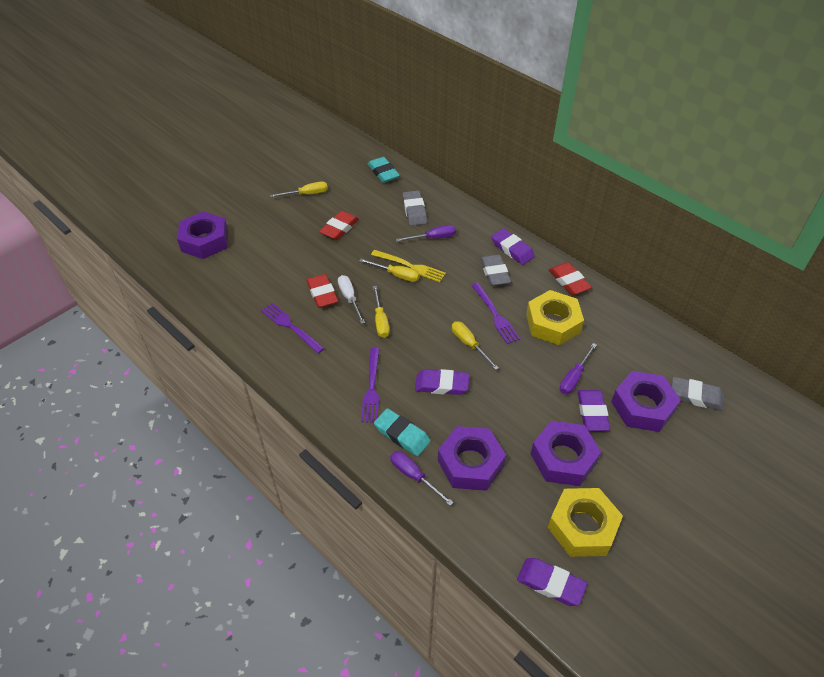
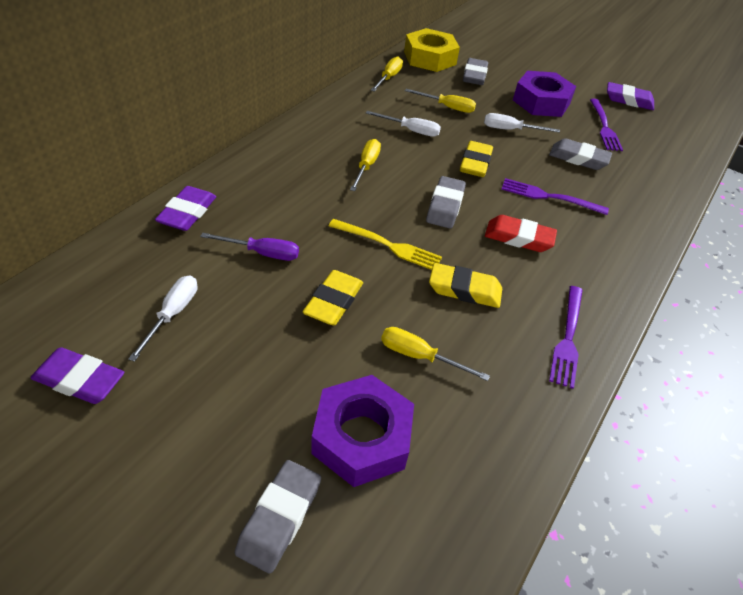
grey eraser: 3 -> 4
purple eraser: 4 -> 3
purple nut: 4 -> 2
purple screwdriver: 3 -> 1
red eraser: 3 -> 1
turquoise eraser: 2 -> 0
white screwdriver: 1 -> 3
yellow eraser: 0 -> 3
yellow nut: 2 -> 1

